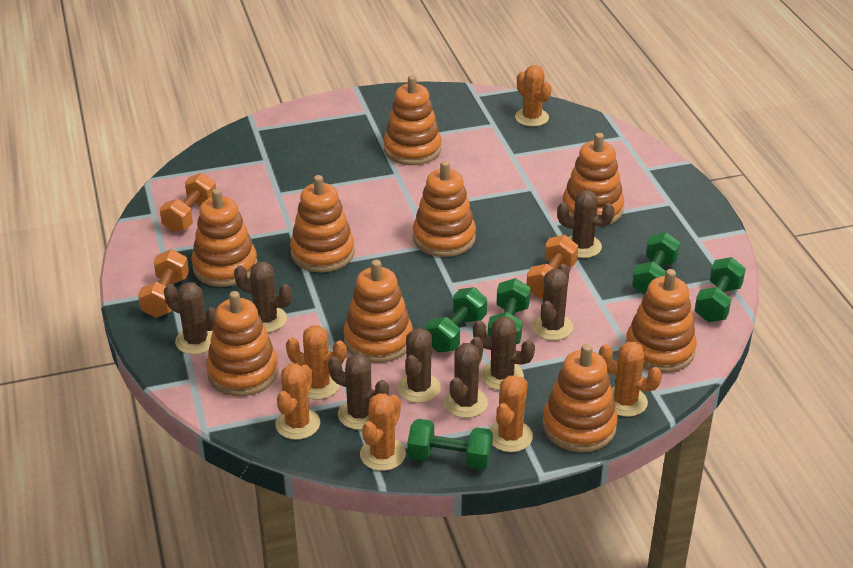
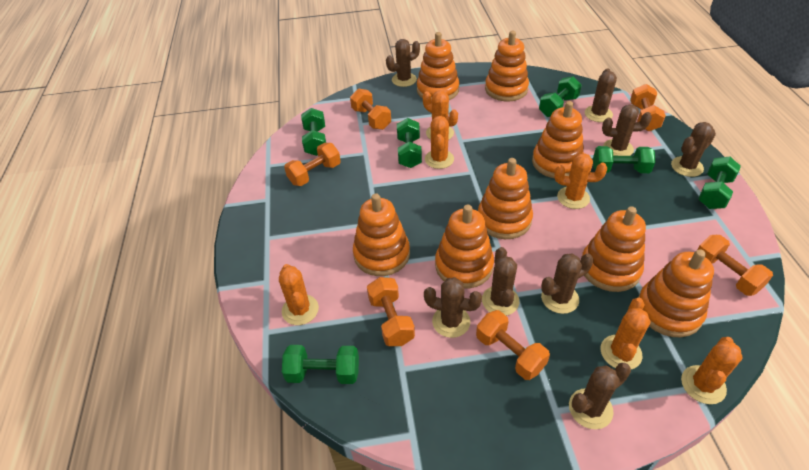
green dumbbell: 5 -> 6
orange dumbbell: 3 -> 6
orange stacking toy: 9 -> 8

